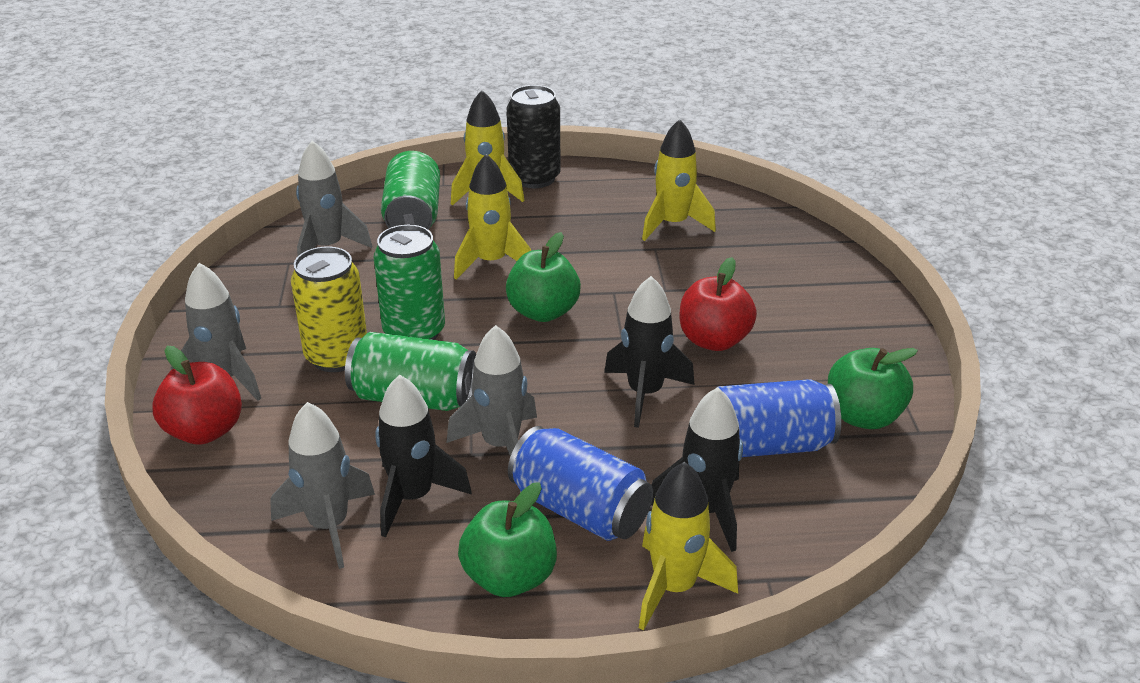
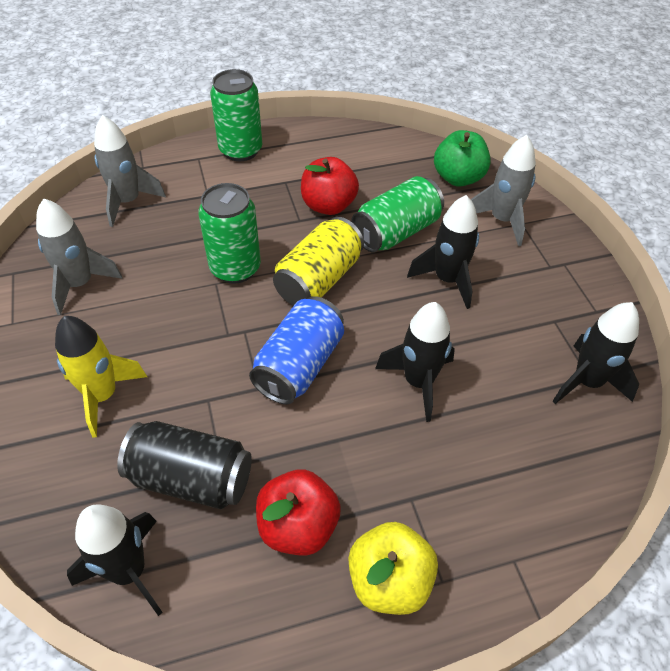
black rocket: 3 -> 4
blue can: 2 -> 1
green apple: 3 -> 1
grey rocket: 4 -> 3
yellow apple: 0 -> 1
yellow rocket: 4 -> 1

